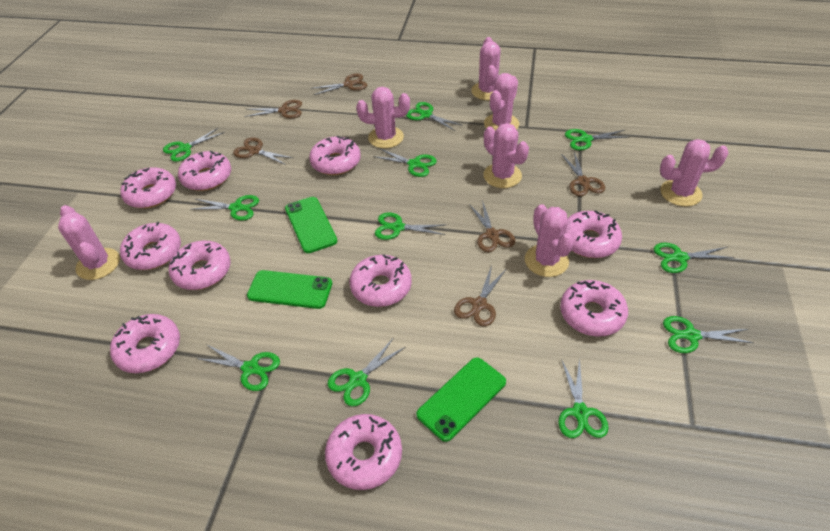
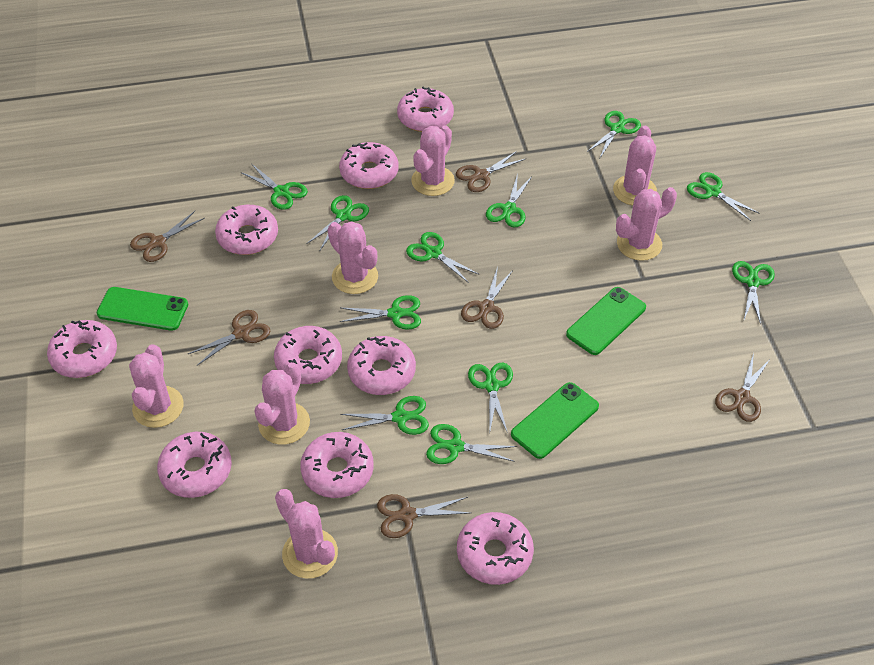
pink donut: 10 -> 9

